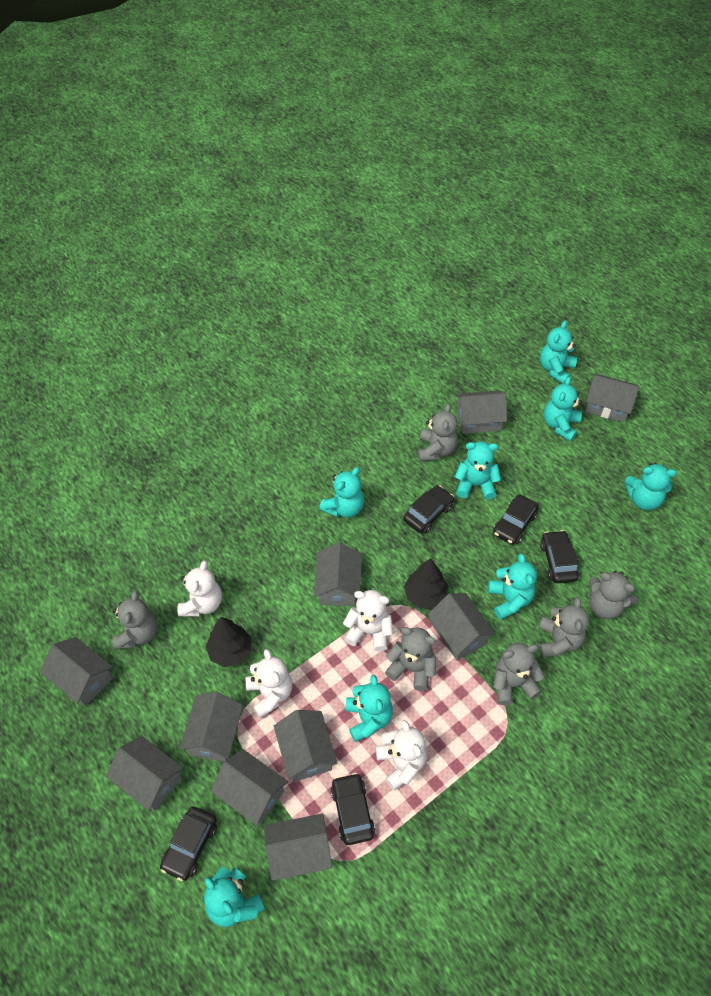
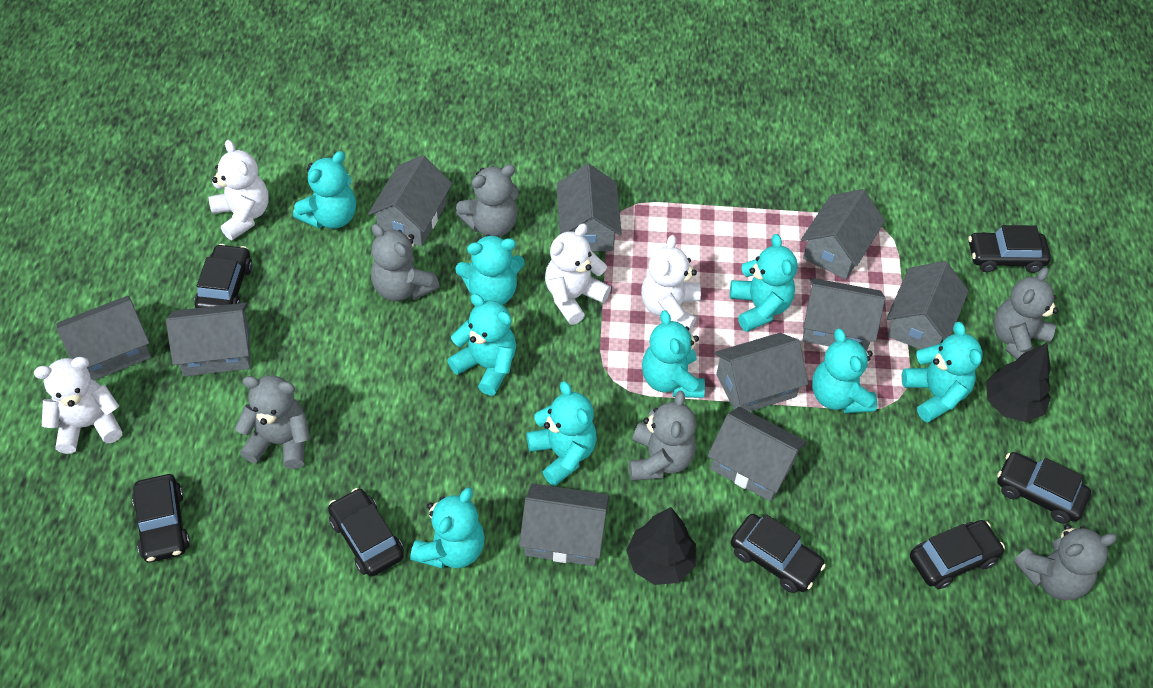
black car: 5 -> 7
turquoise teddy bear: 8 -> 9

